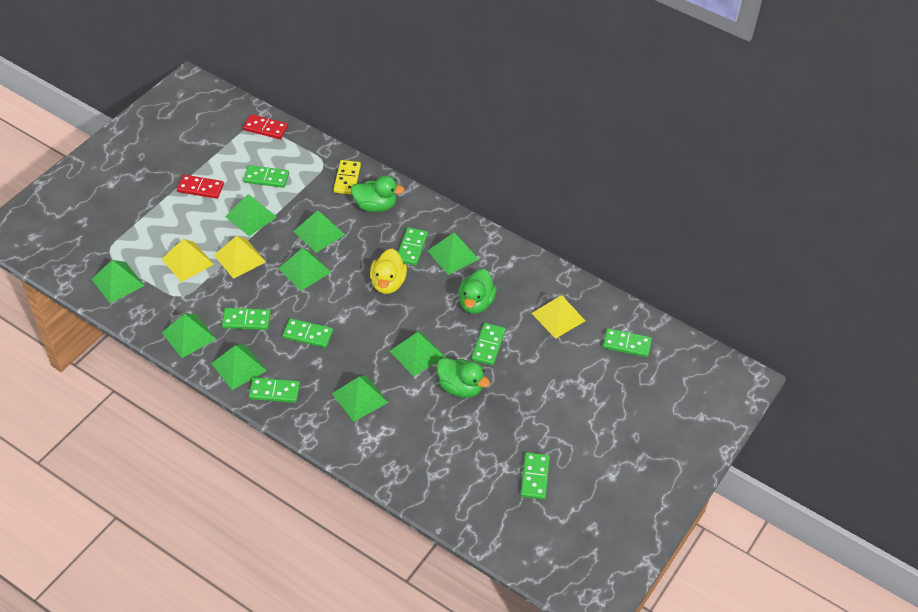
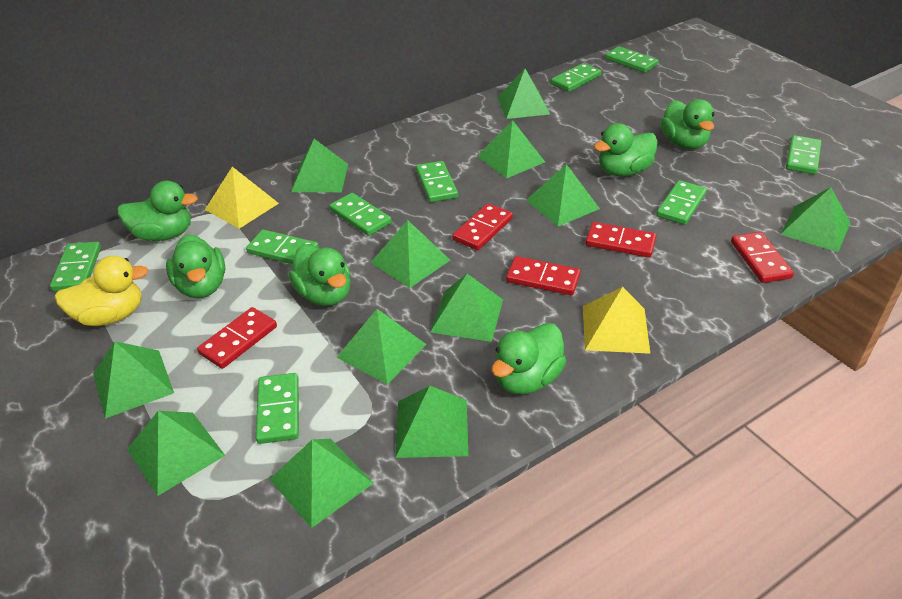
green domino: 8 -> 9
green duck: 3 -> 6
green pyramid: 9 -> 12
red domino: 2 -> 5
yellow domino: 1 -> 0
yellow pyramid: 3 -> 2

